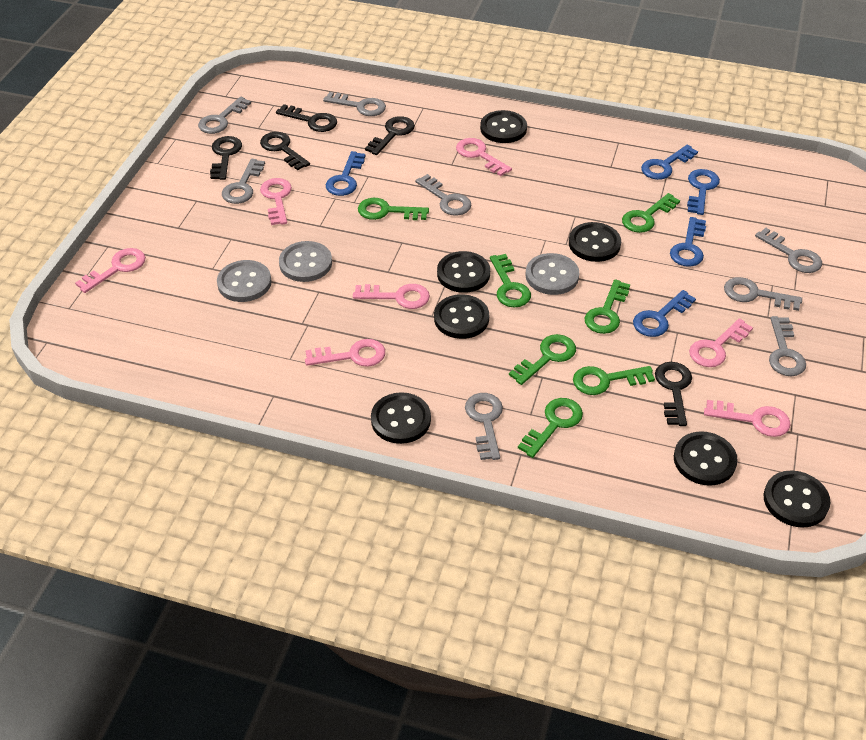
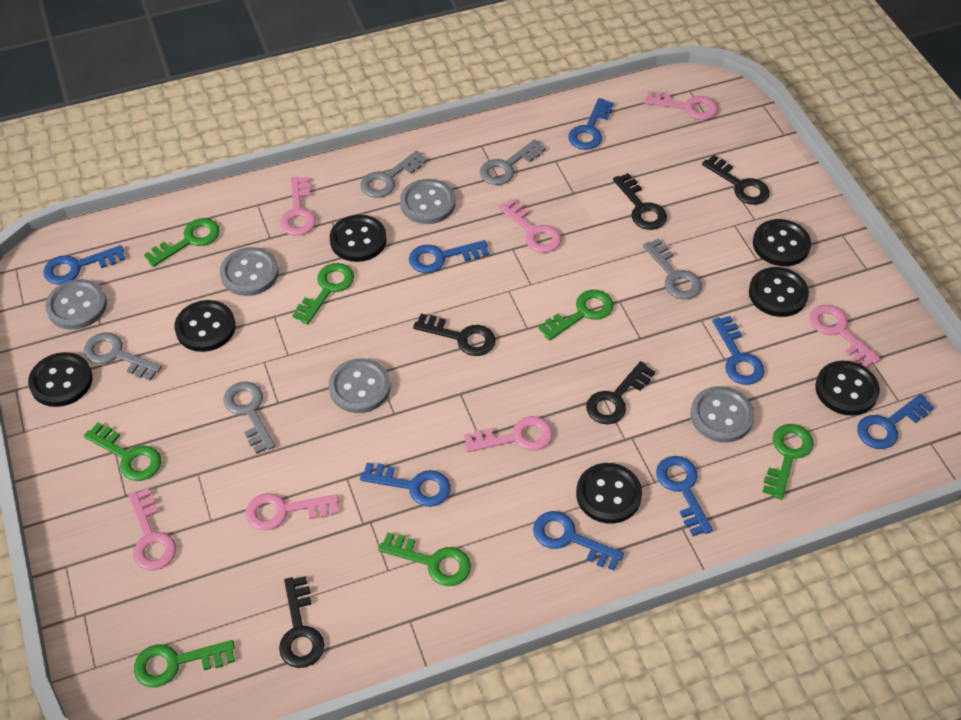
blue key: 5 -> 8
grey button: 3 -> 5
grey key: 8 -> 5

